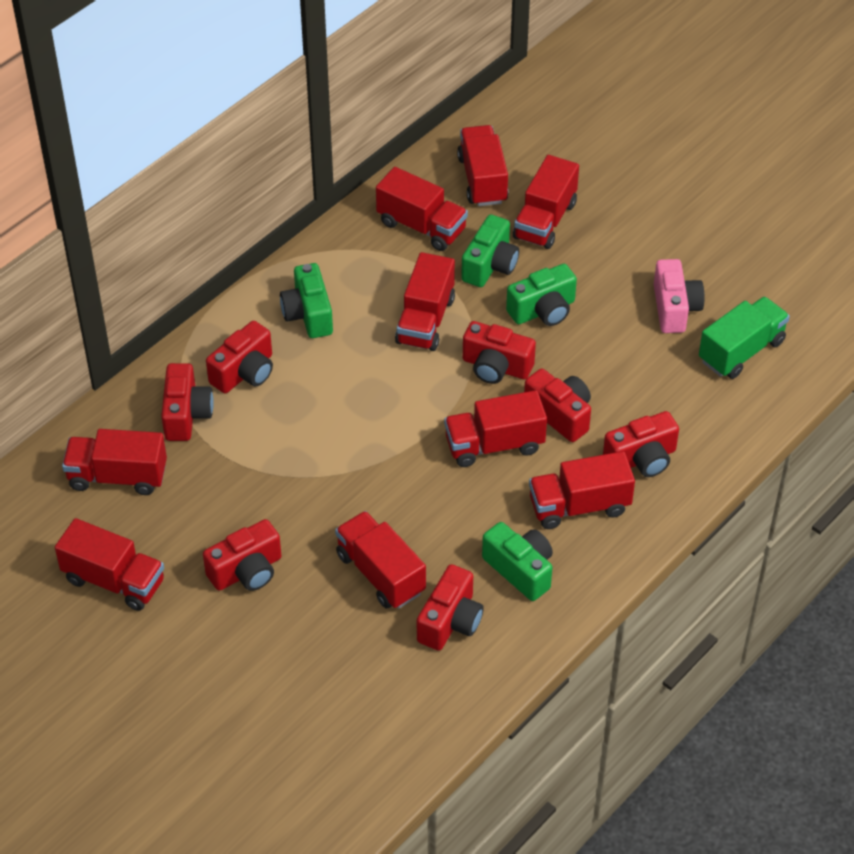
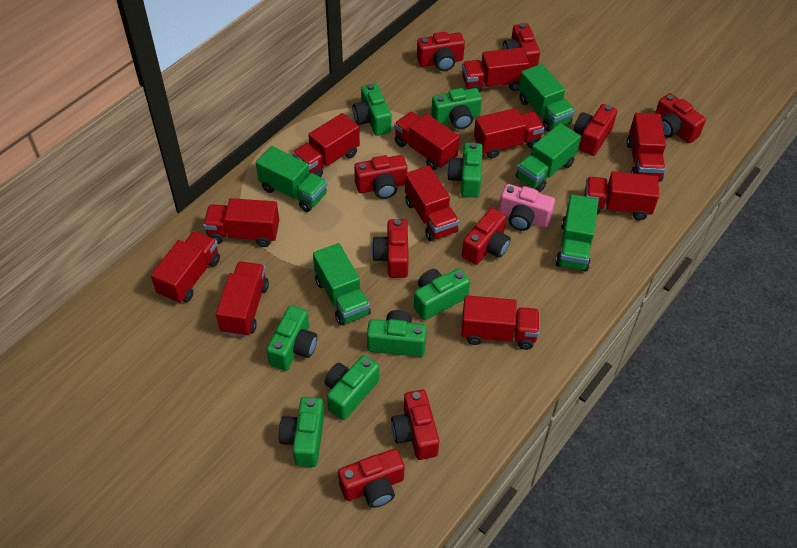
green camera: 4 -> 8
green truck: 1 -> 5
red camera: 7 -> 9
red truck: 9 -> 11

